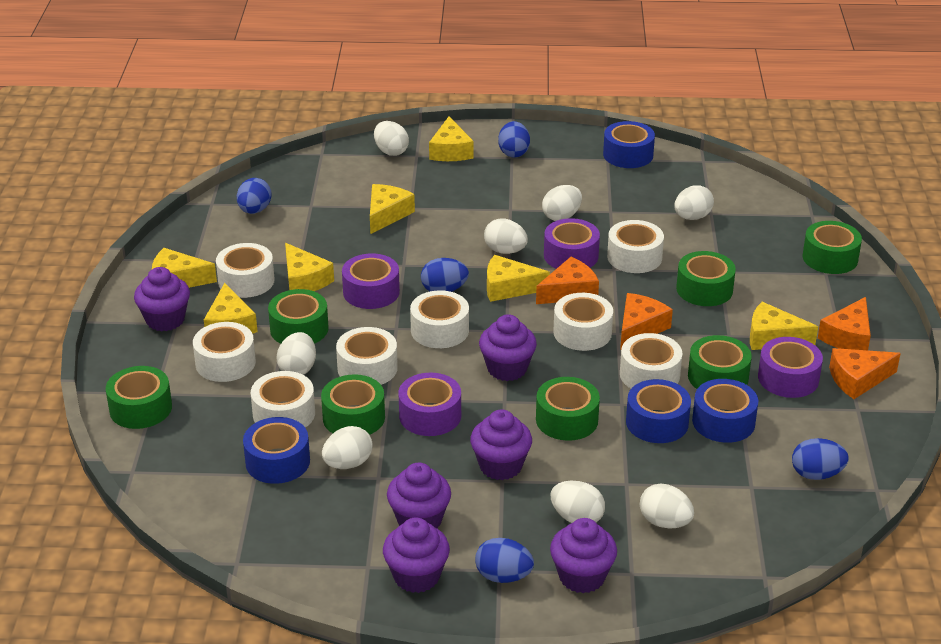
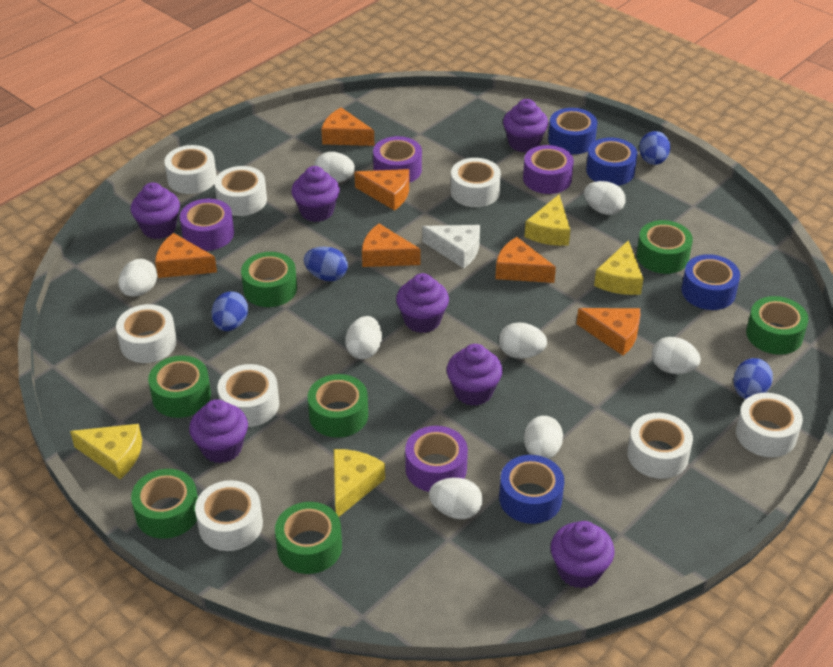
blue egg: 5 -> 4
orange cheese: 4 -> 6
purple cupcake: 6 -> 7
white cheese: 0 -> 1
yellow cheese: 7 -> 4

